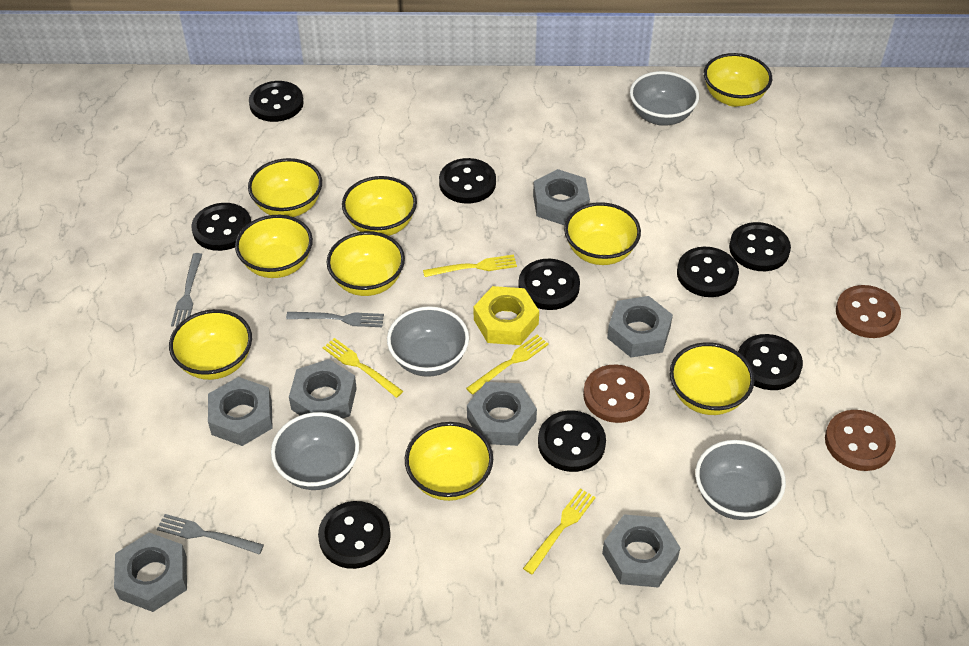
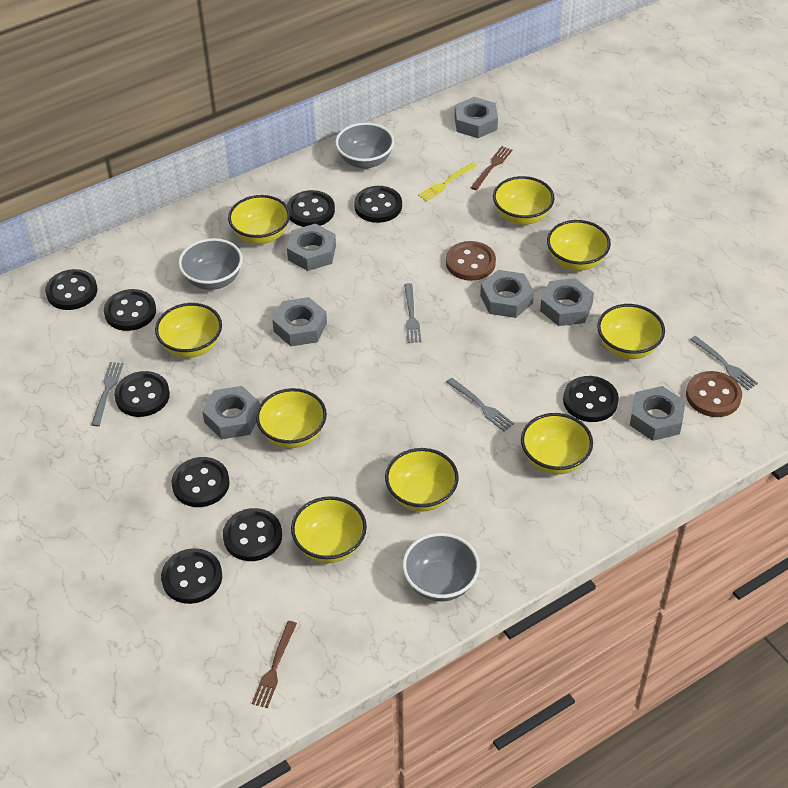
brown button: 3 -> 2
brown fork: 0 -> 2
grey bowl: 4 -> 3
grey fork: 3 -> 4
yellow fork: 4 -> 1
yellow nut: 1 -> 0

